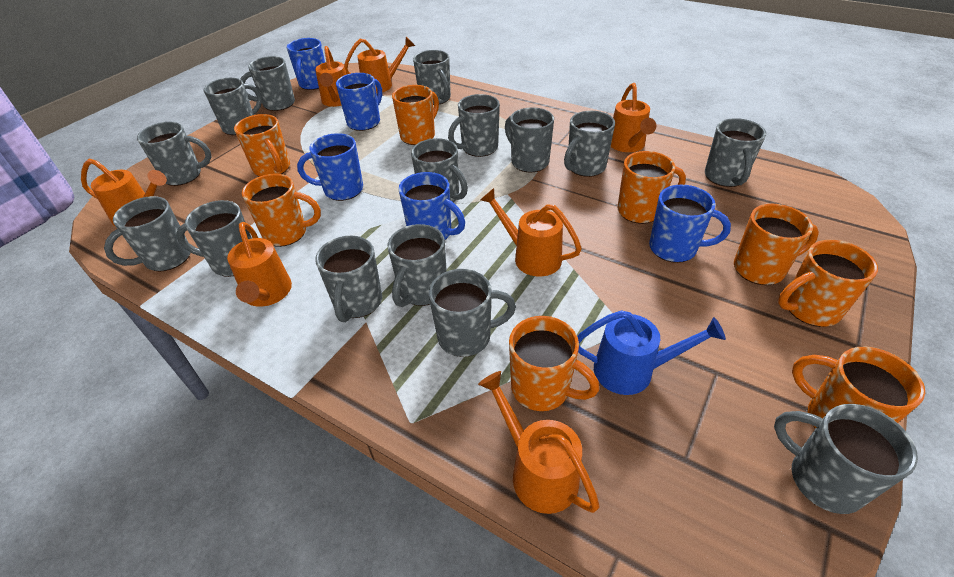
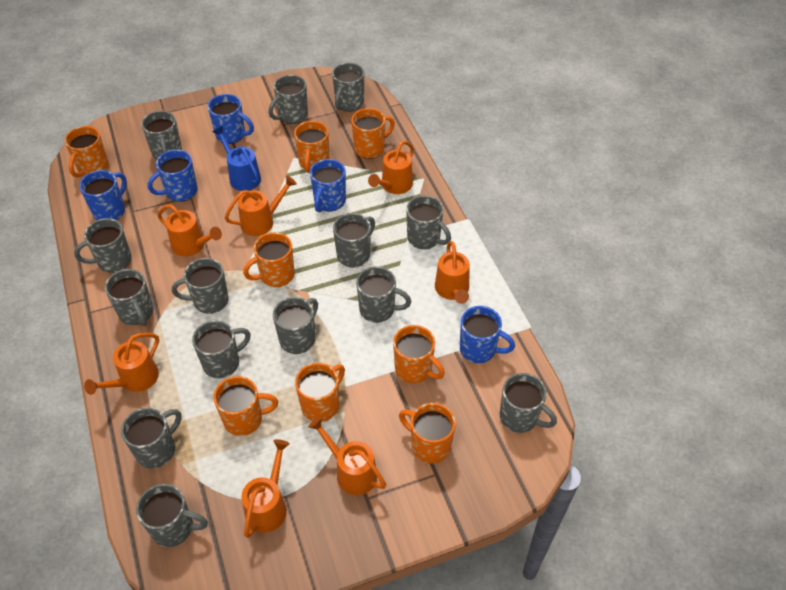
grey mug: 15 -> 14

